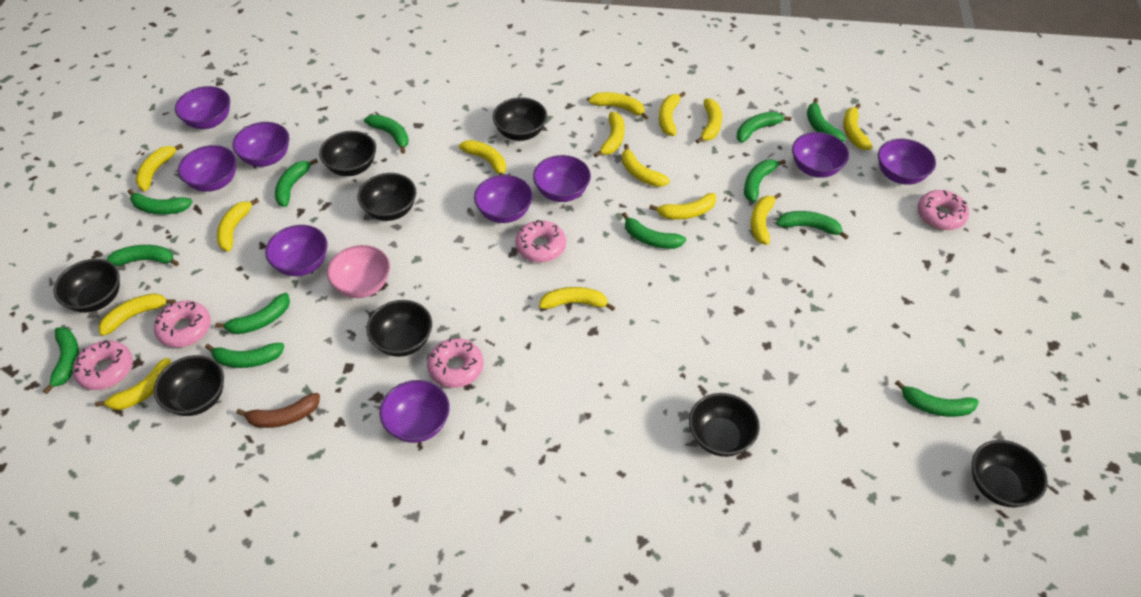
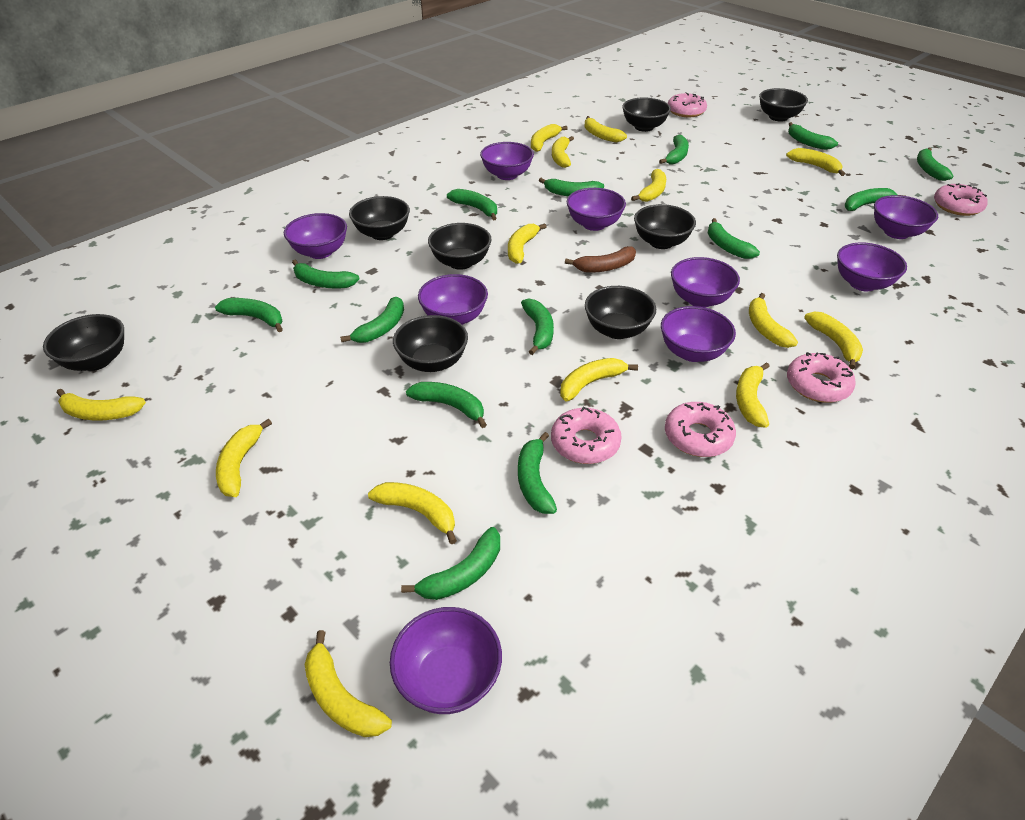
green banana: 13 -> 14
pink bowl: 1 -> 0

